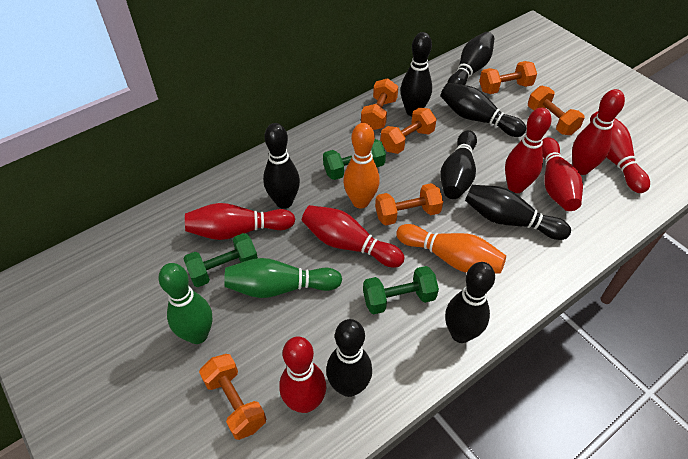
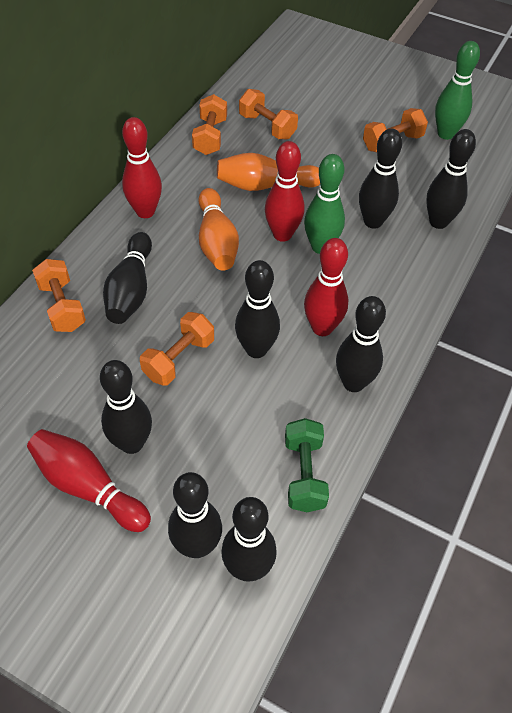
green dumbbell: 3 -> 1
orange dumbbell: 6 -> 5
red bowling pin: 7 -> 4

